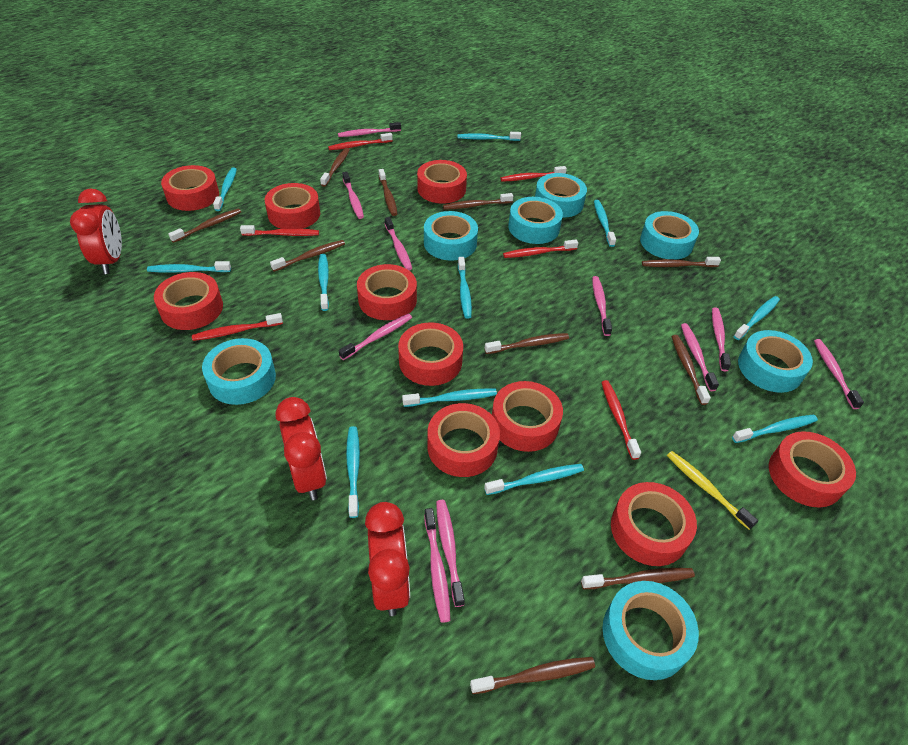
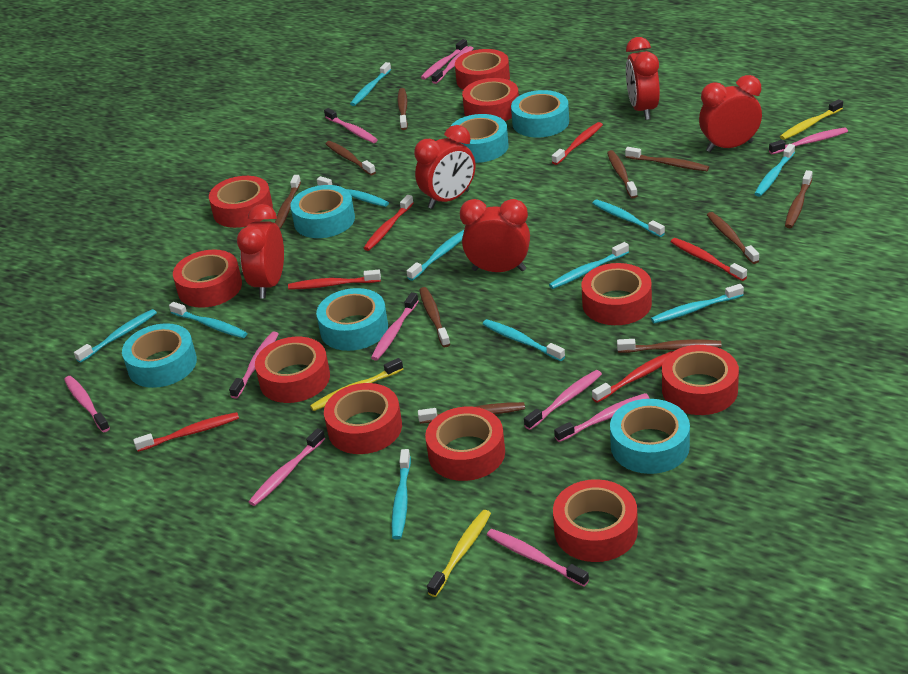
pink toothbrush: 10 -> 11
red clock: 3 -> 5
turquoise tape: 7 -> 6
yellow toothbrush: 1 -> 3

